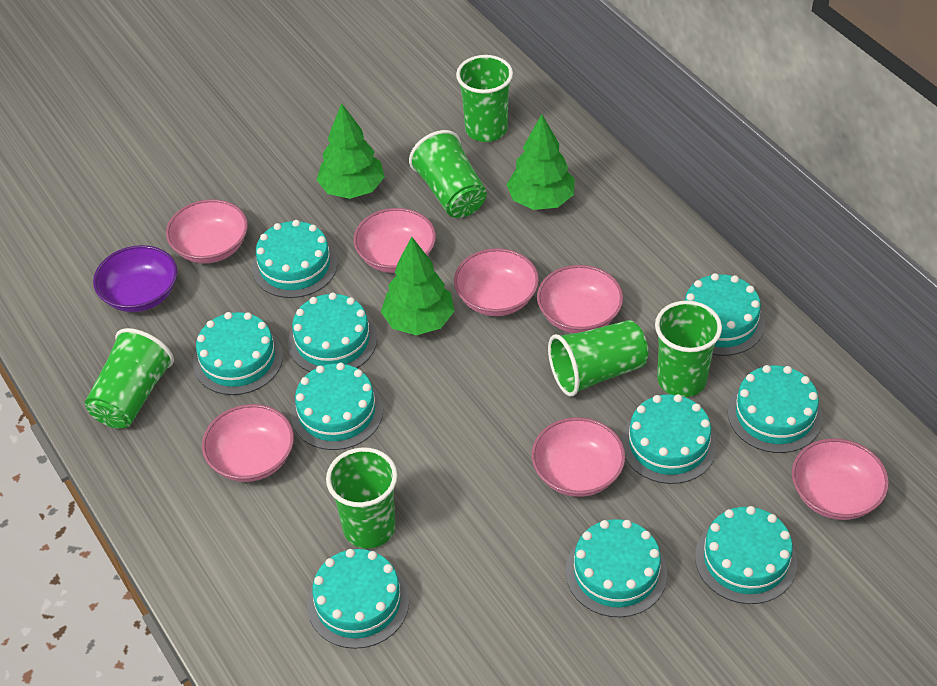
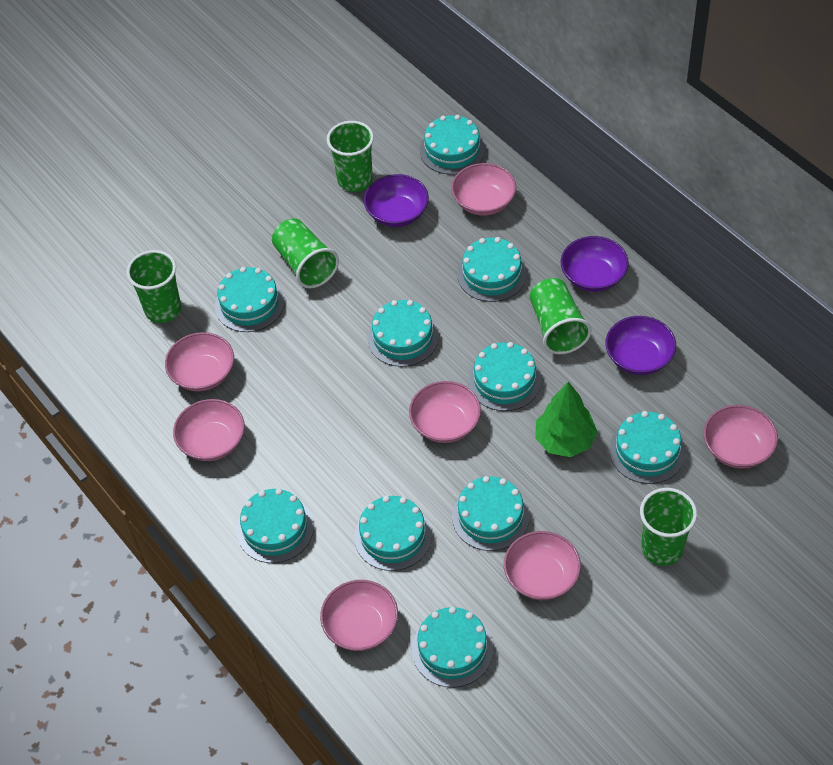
green cup: 6 -> 5
green tree: 3 -> 1
purple bowl: 1 -> 3

